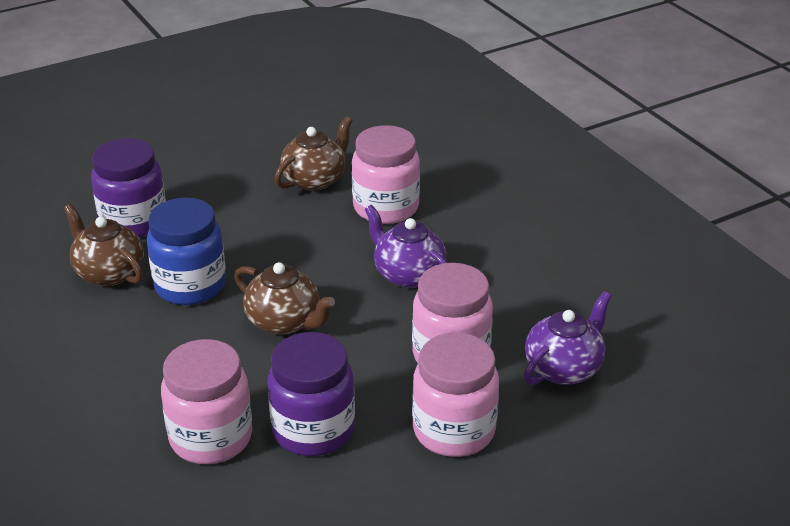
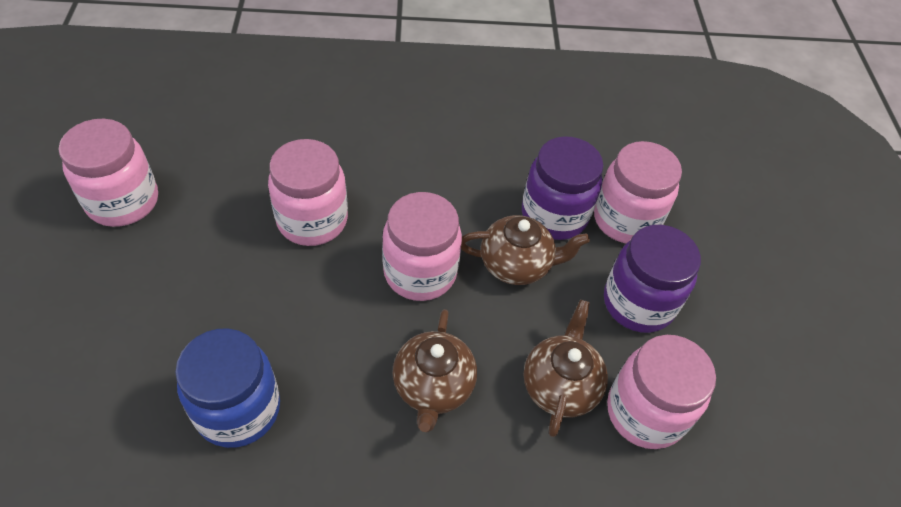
pink jar: 4 -> 5
purple teapot: 2 -> 0

